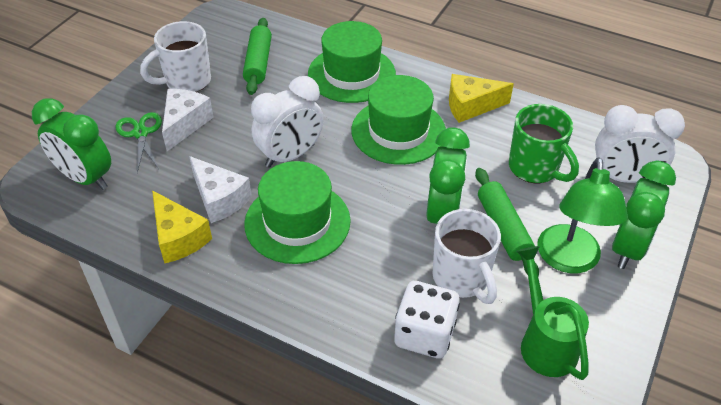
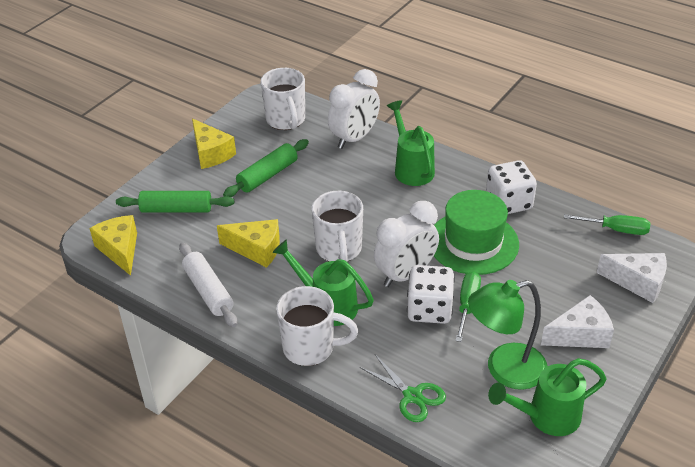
green clock: 3 -> 0
green hat: 3 -> 1
green mug: 1 -> 0
green screwdriver: 0 -> 2
green watering can: 1 -> 3
white dice: 1 -> 2
white mug: 2 -> 3
white rolling pin: 0 -> 1
yellow cheese: 2 -> 3

